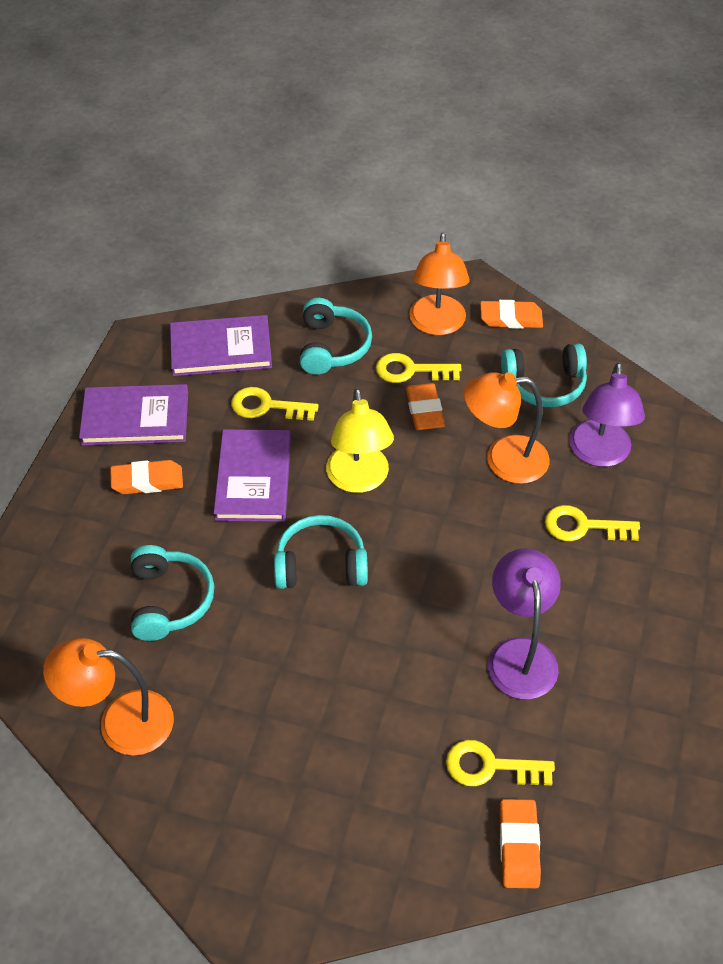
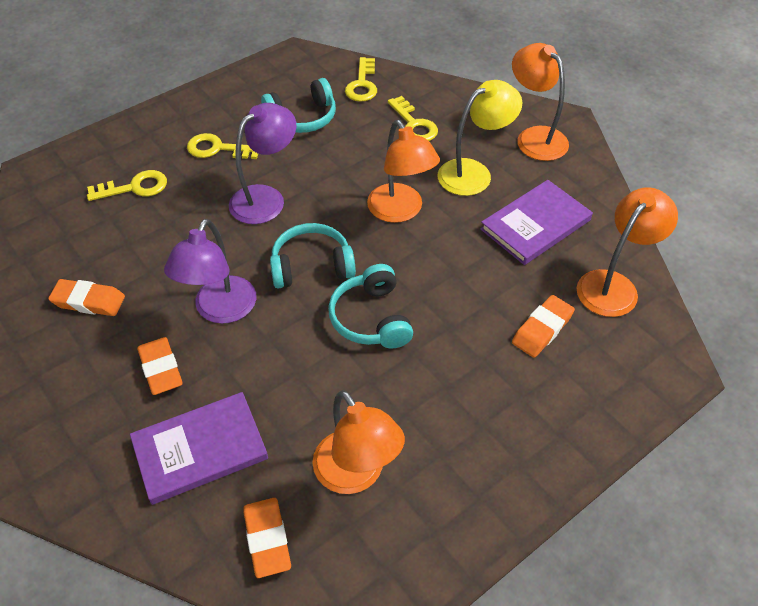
orange lamp: 3 -> 4
purple book: 3 -> 2
turquoise headphones: 4 -> 3

